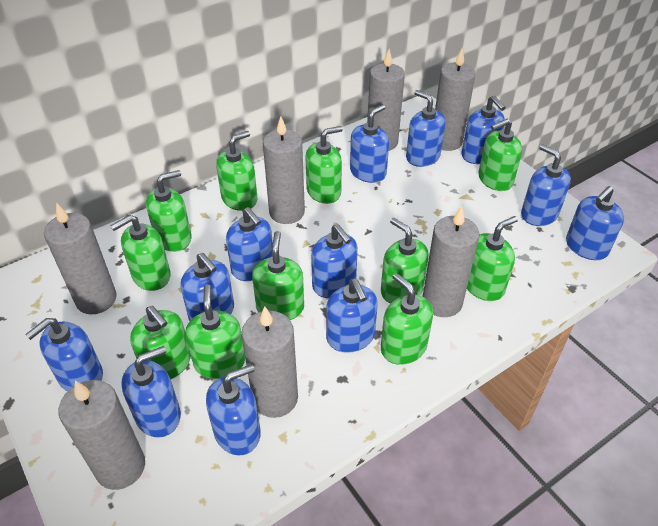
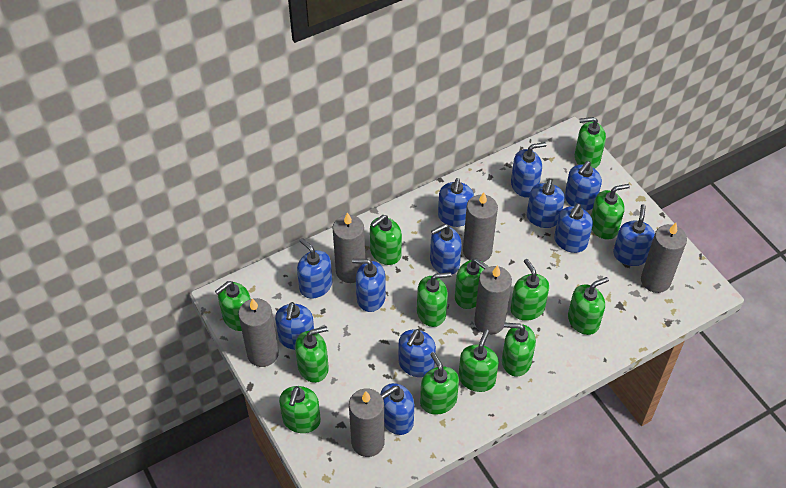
green soap dispenser: 11 -> 13
grey candle: 7 -> 6

